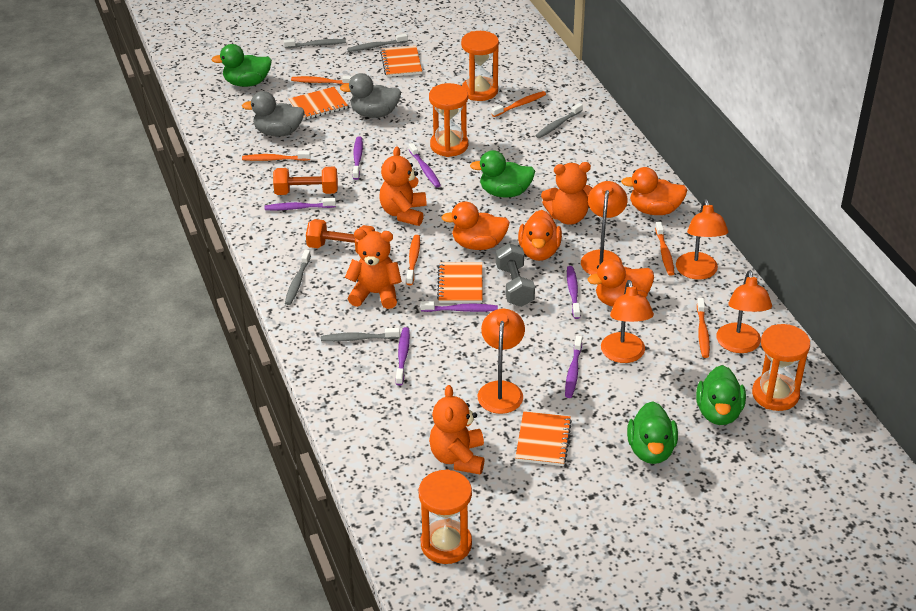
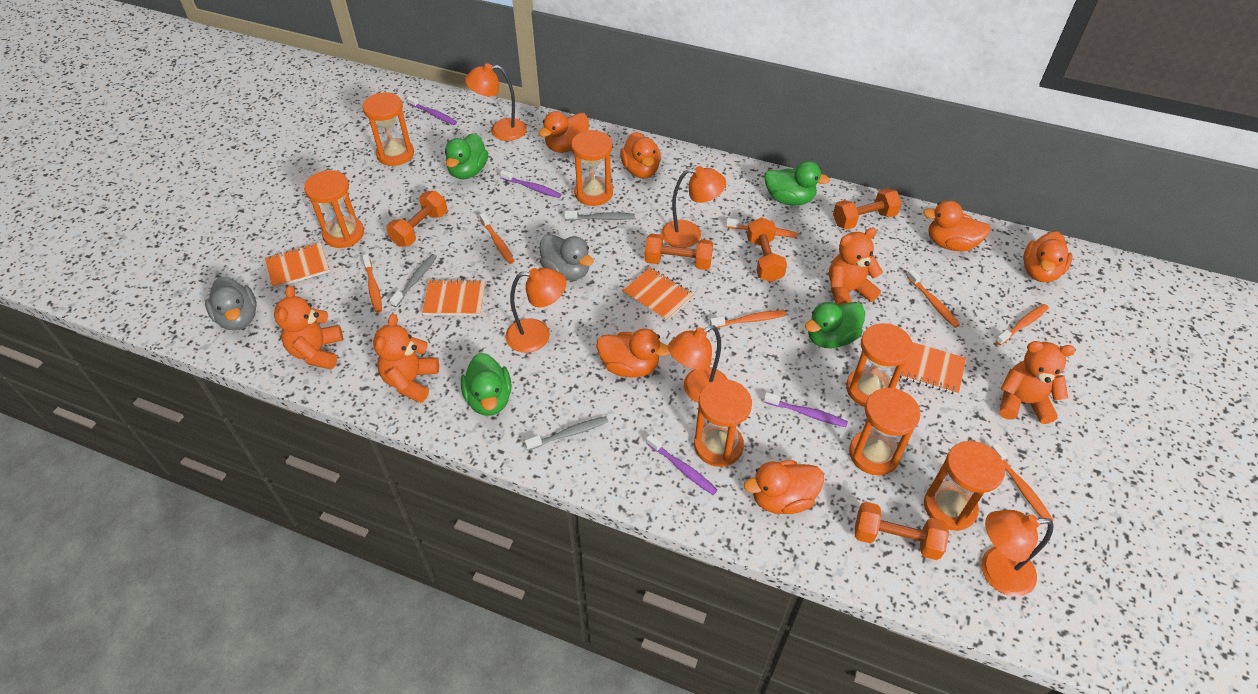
grey dumbbell: 1 -> 0
grey toothbrush: 5 -> 3
orange duck: 4 -> 6
orange dumbbell: 2 -> 5
orange hourglass: 4 -> 7
orange toothbrush: 6 -> 7
purple toothbrush: 7 -> 4

